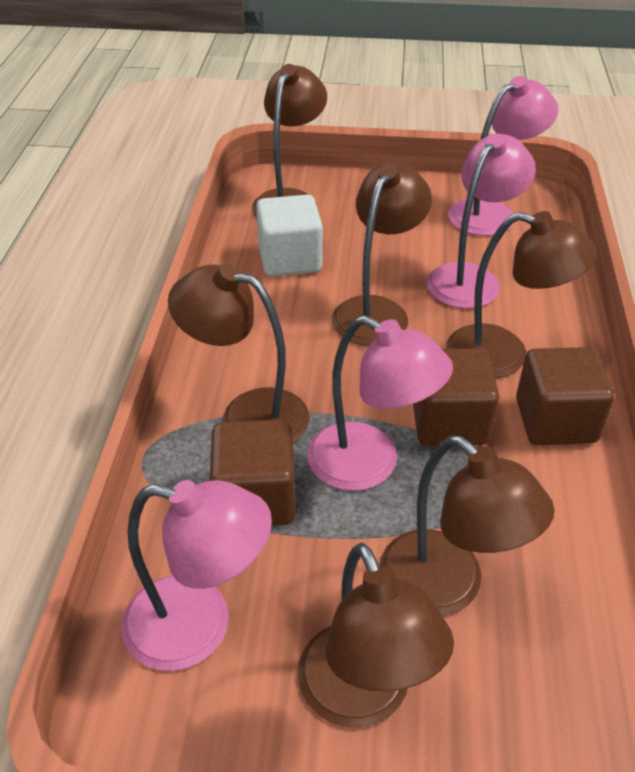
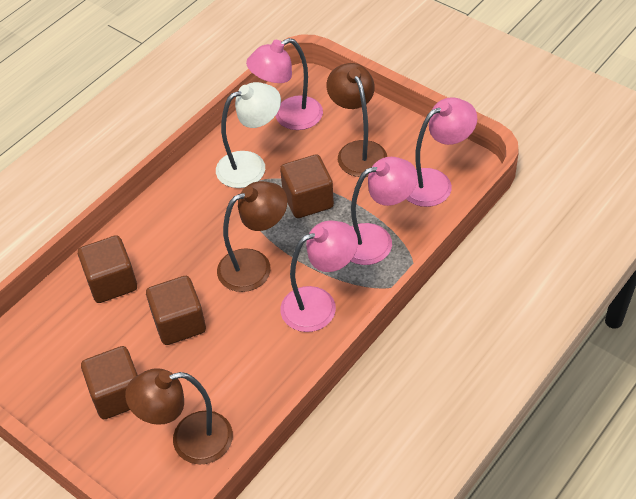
brown cube: 3 -> 4
brown lamp: 6 -> 3
white cube: 1 -> 0
white lamp: 0 -> 1

